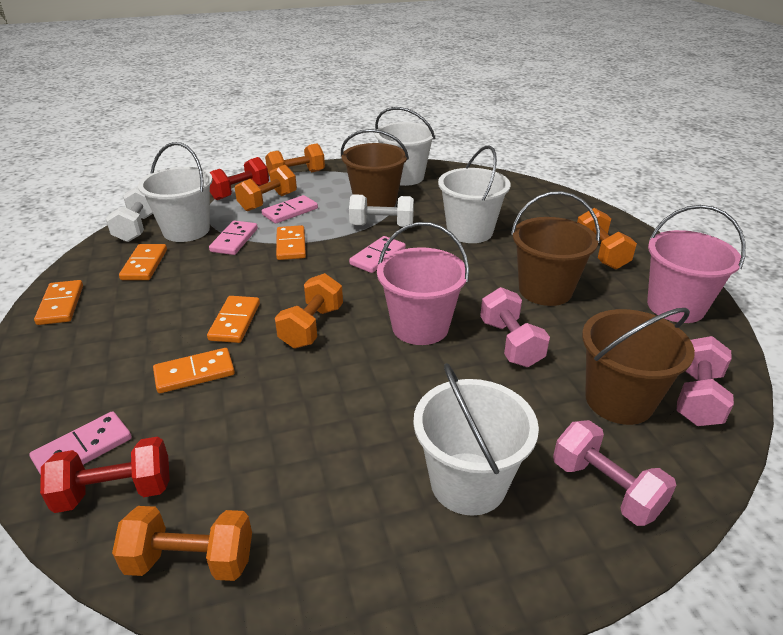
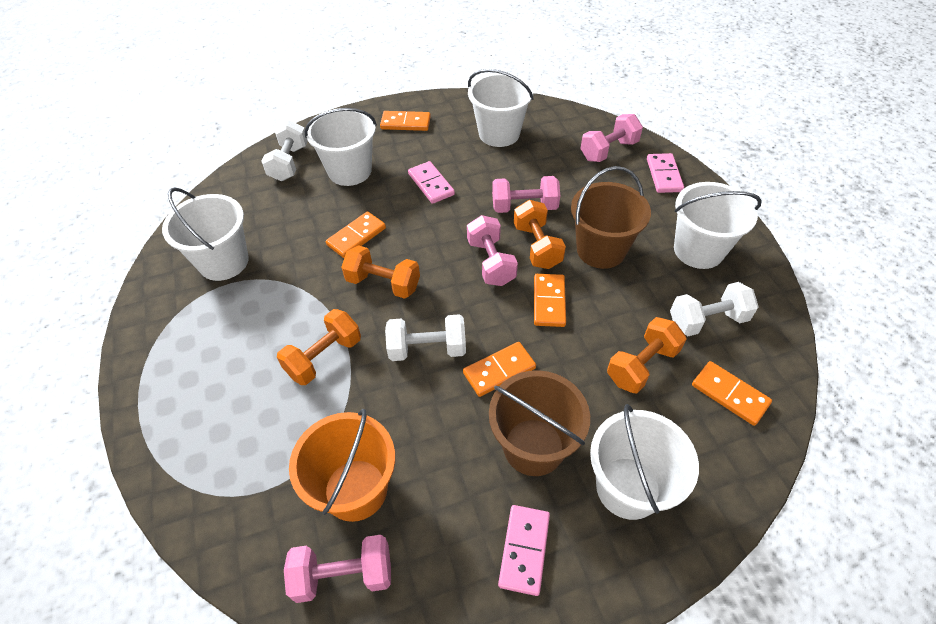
brown bucket: 3 -> 2
orange bucket: 0 -> 1
orange dumbbell: 5 -> 4
pink bucket: 2 -> 0
pink domino: 4 -> 3
pink dumbbell: 3 -> 4
red dumbbell: 2 -> 0
white bucket: 4 -> 5
white dumbbell: 2 -> 3

